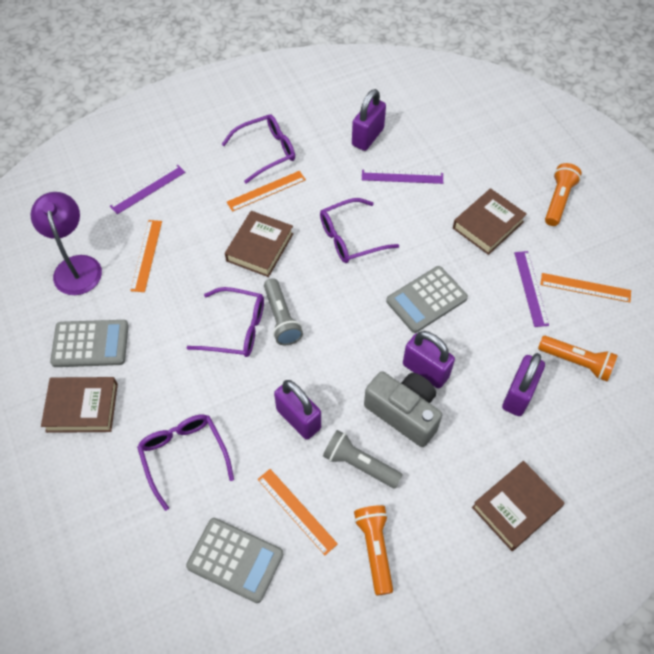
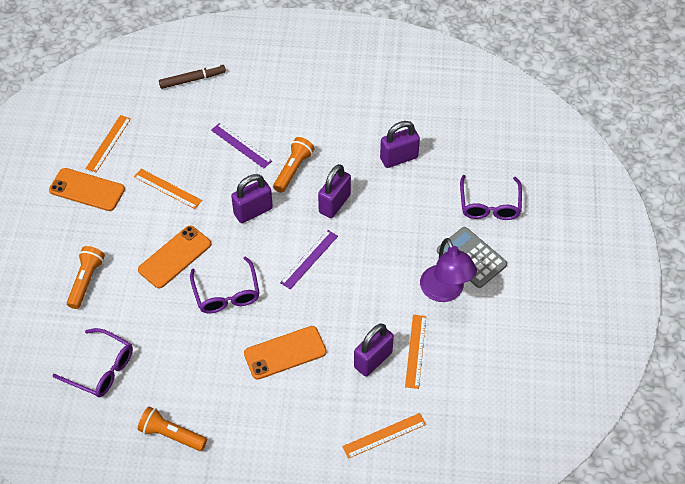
brown book: 4 -> 0
brown marker: 0 -> 1
grey calculator: 3 -> 1
grey camera: 1 -> 0
grey flashlight: 2 -> 0
orange phone: 0 -> 3
purple glasses: 4 -> 3
purple ruler: 3 -> 2

